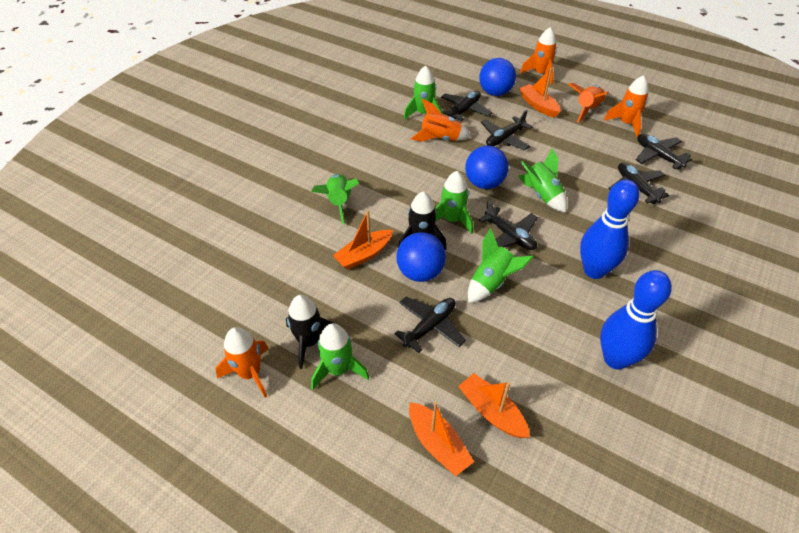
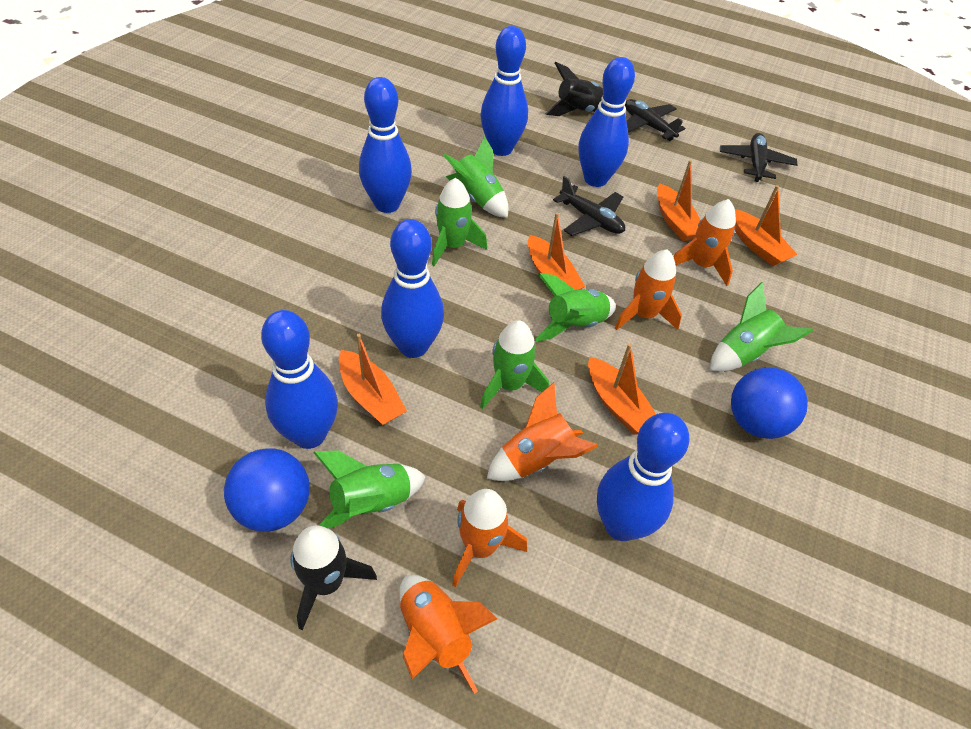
black plane: 6 -> 3
blue ball: 3 -> 2
blue bowling pin: 2 -> 6
orange boat: 4 -> 5

